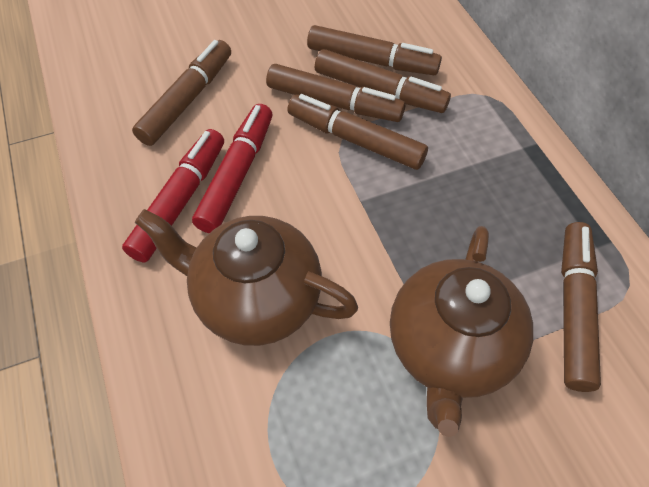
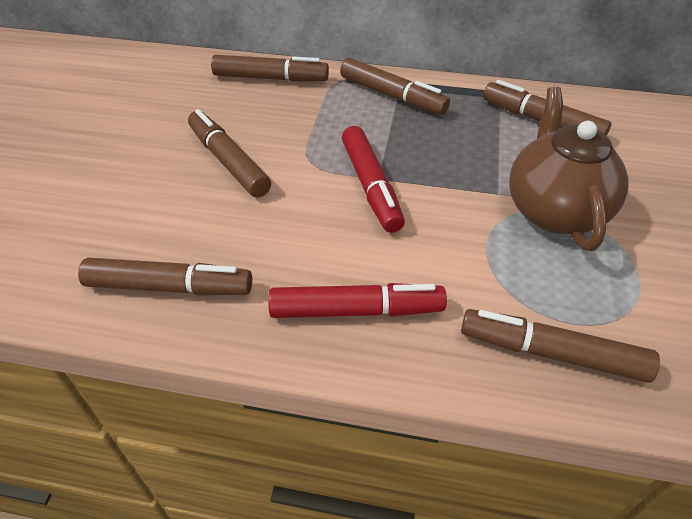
brown teapot: 2 -> 1

